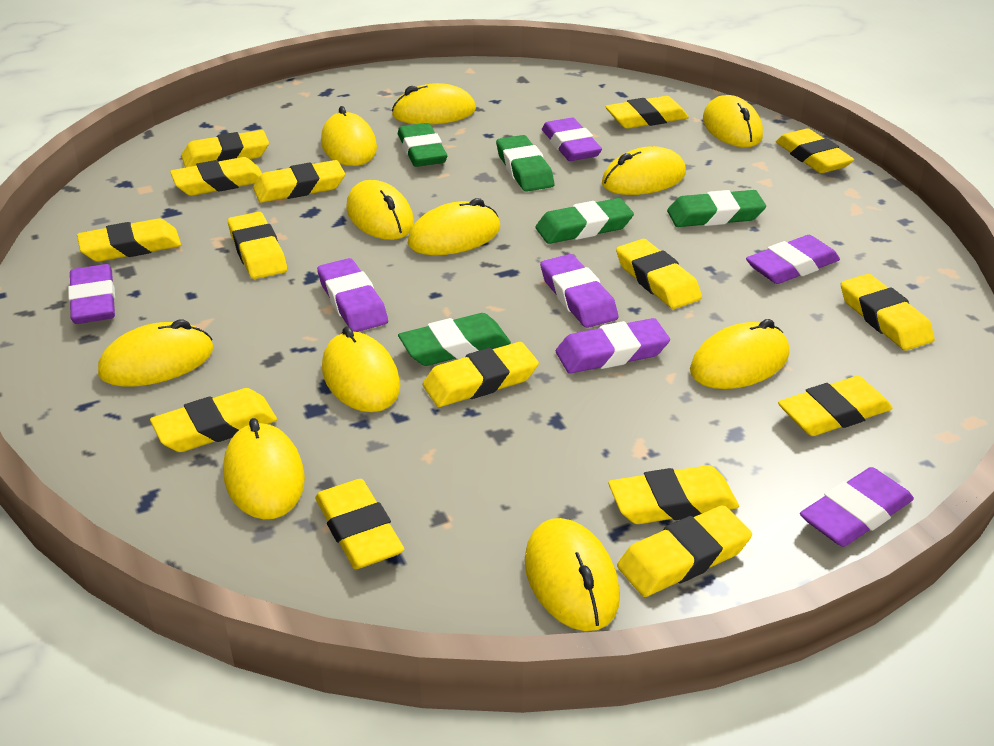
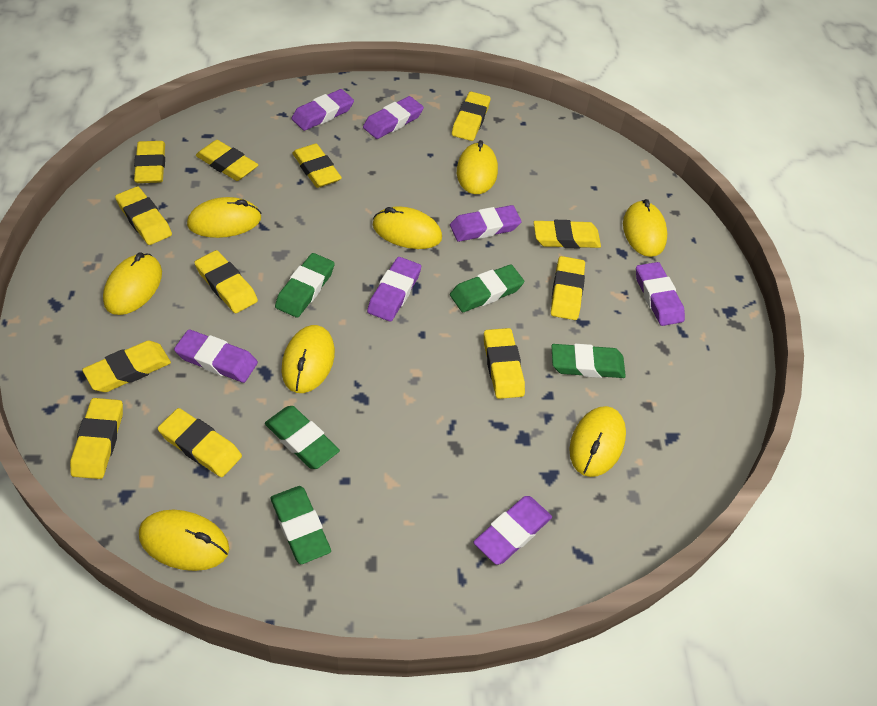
yellow eraser: 15 -> 12
yellow mouse: 11 -> 8

